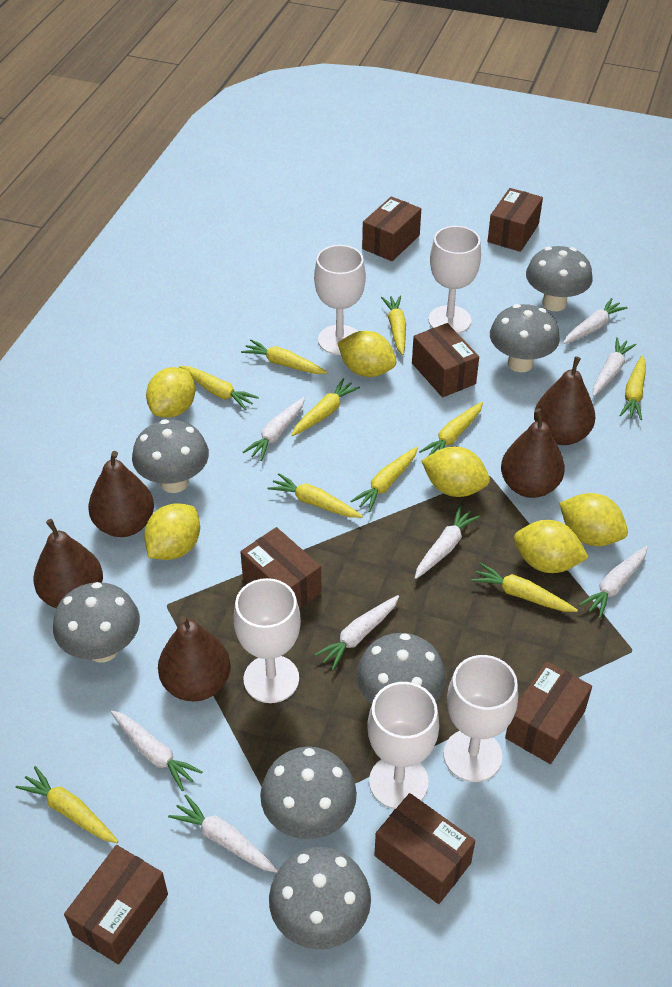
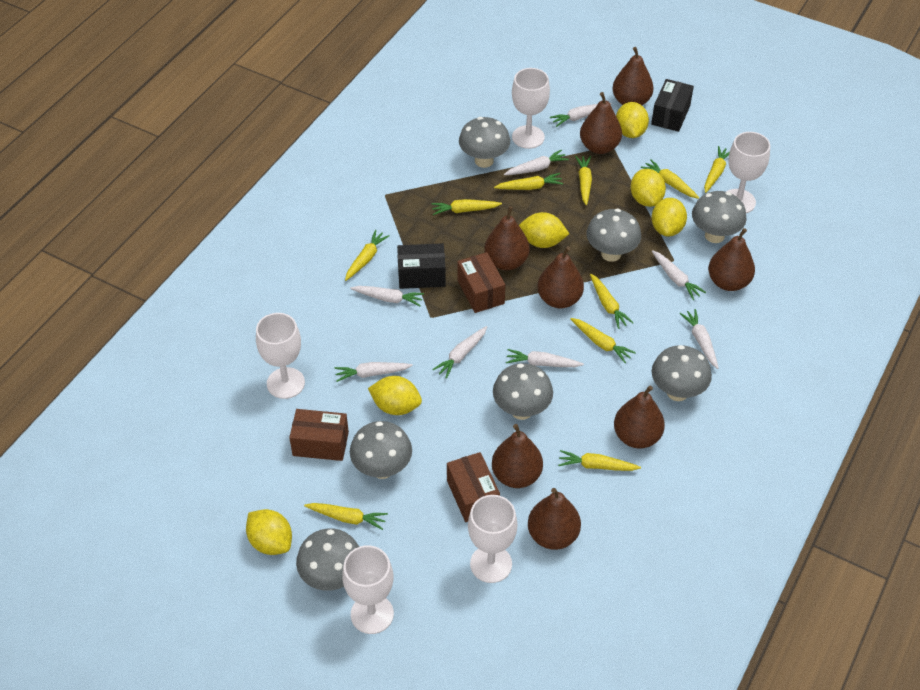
black box: 0 -> 2
brown box: 7 -> 3
brown pear: 5 -> 8

